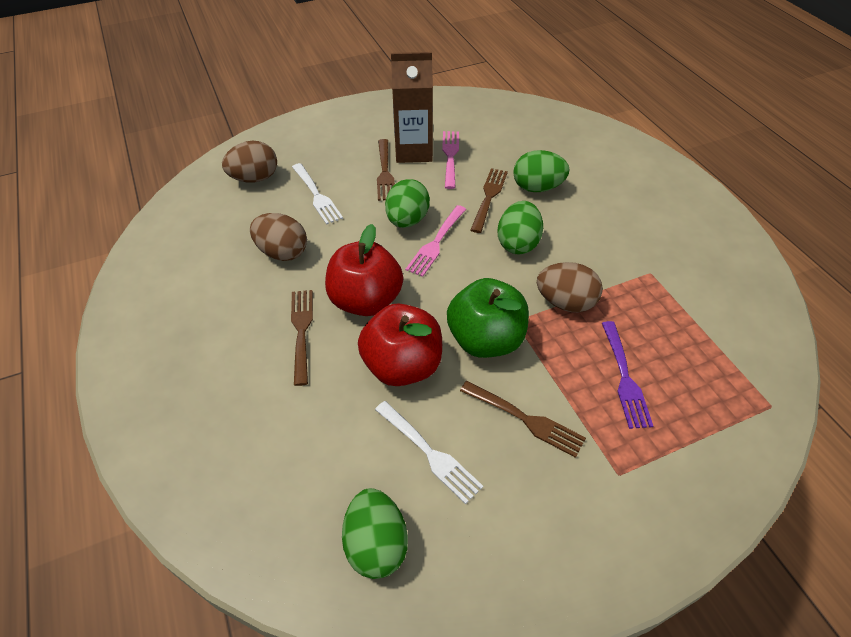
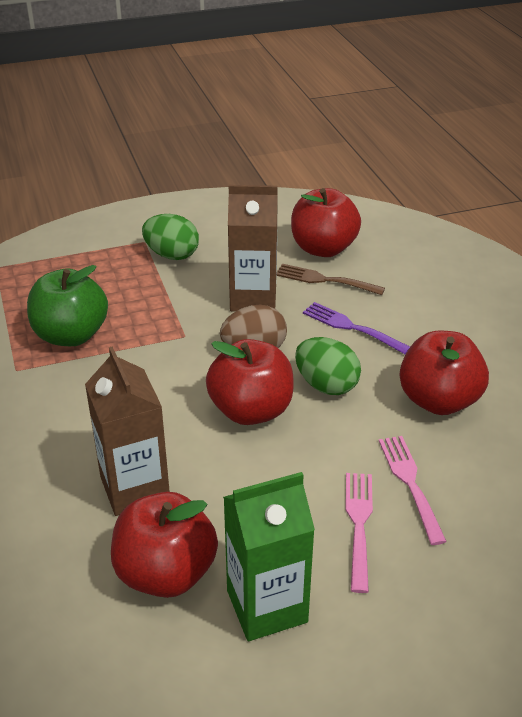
brown carton: 1 -> 2
brown egg: 3 -> 1
brown fork: 4 -> 1
green carton: 0 -> 1
green egg: 4 -> 2
red apple: 2 -> 4
white fork: 2 -> 0

